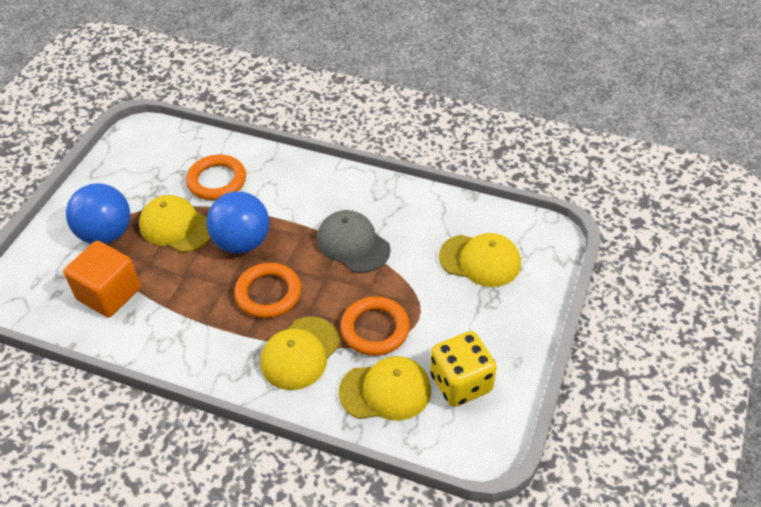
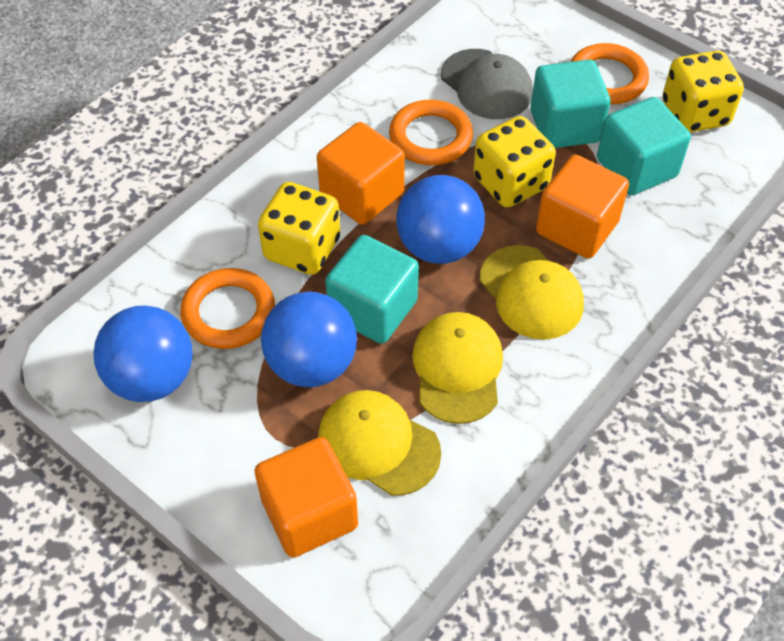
blue ball: 2 -> 3
orange cube: 1 -> 3
turquoise cube: 0 -> 3
yellow cap: 4 -> 3
yellow dice: 1 -> 3

